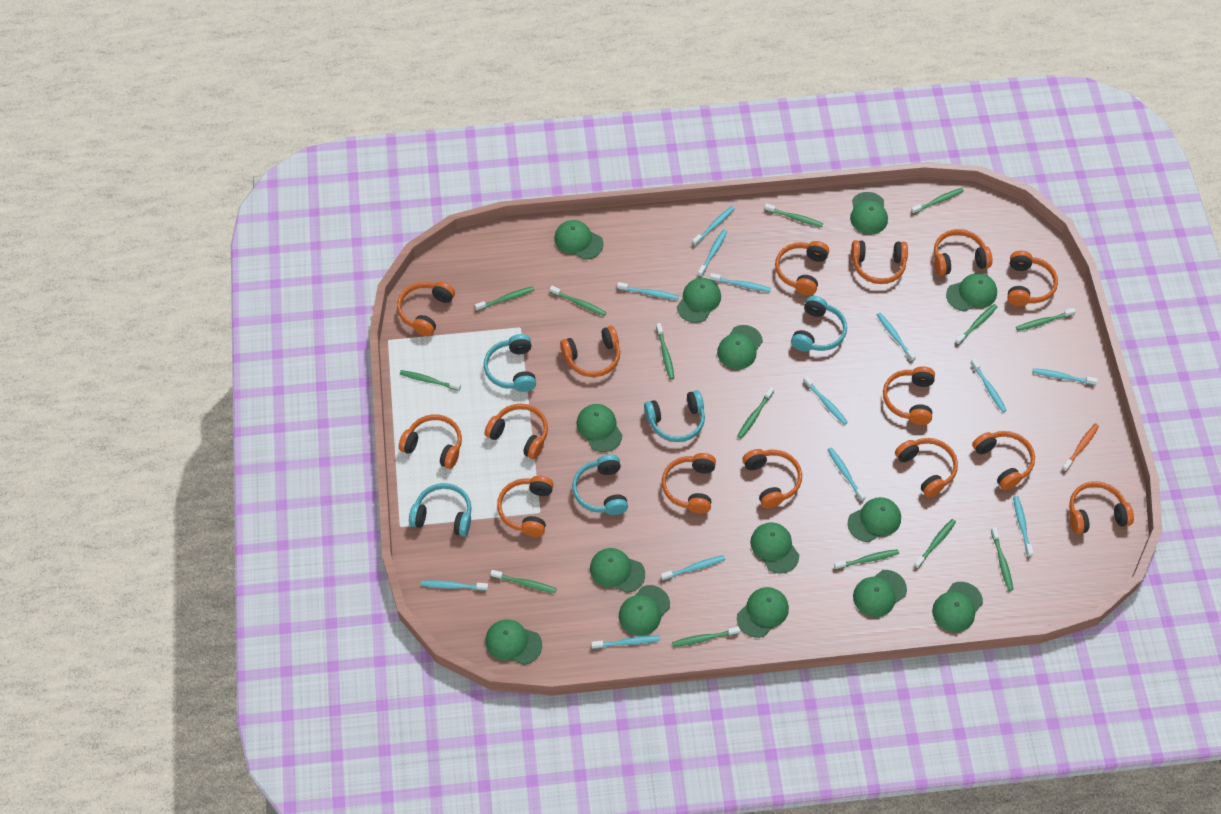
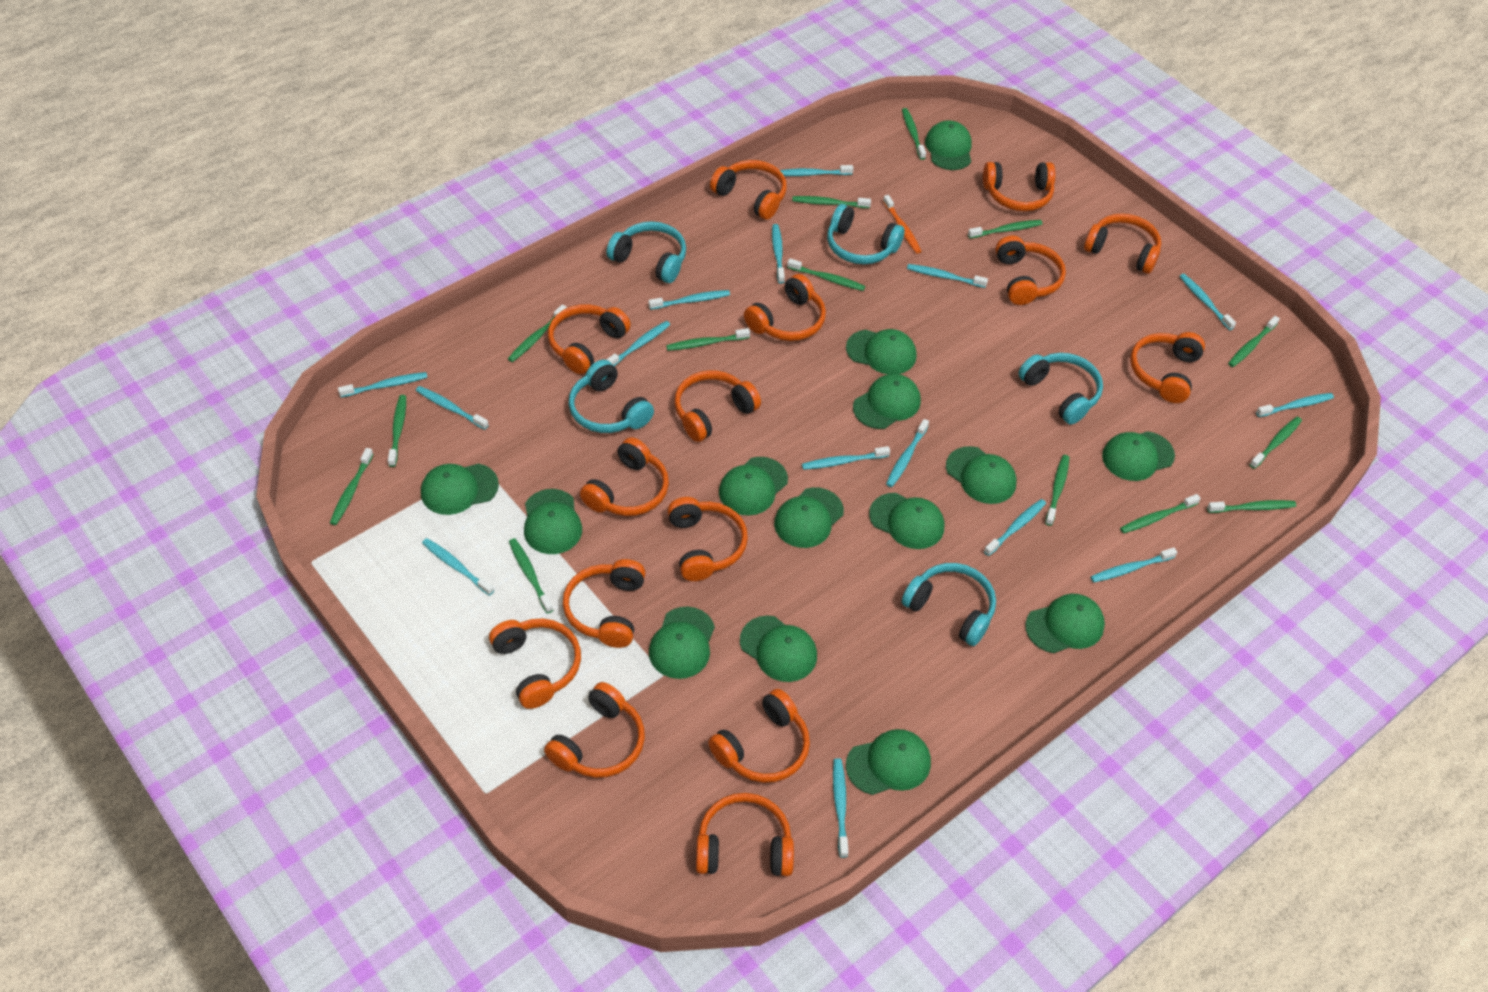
turquoise toothbrush: 13 -> 15

